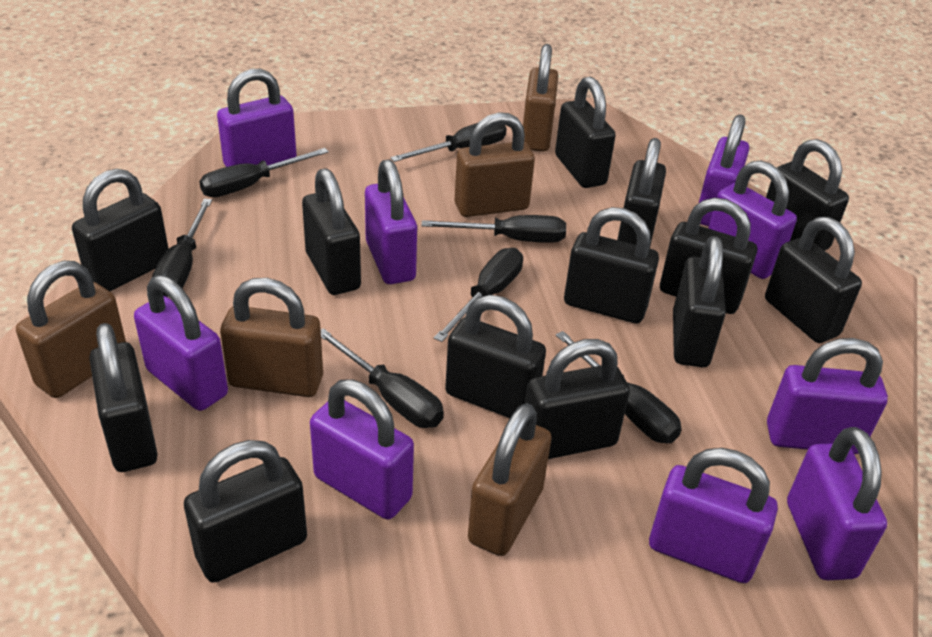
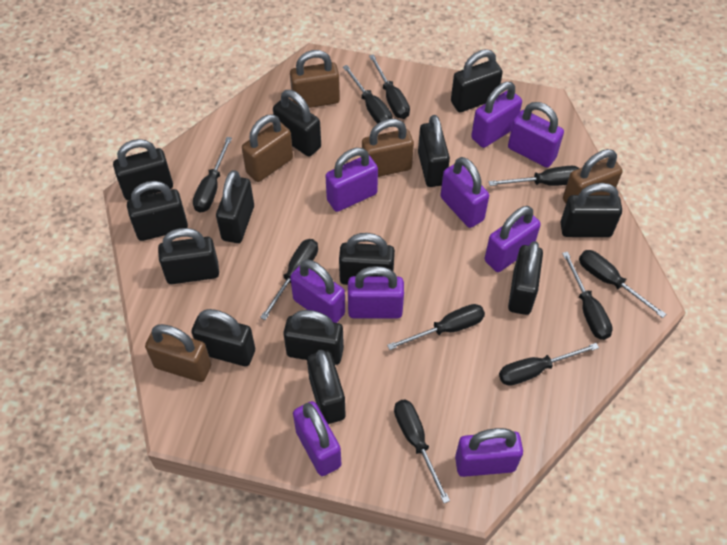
black screwdriver: 7 -> 10

